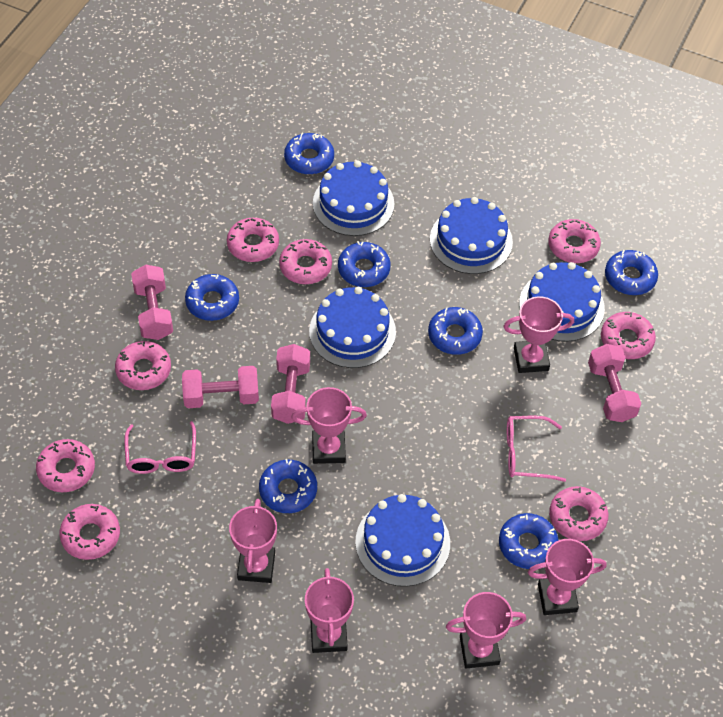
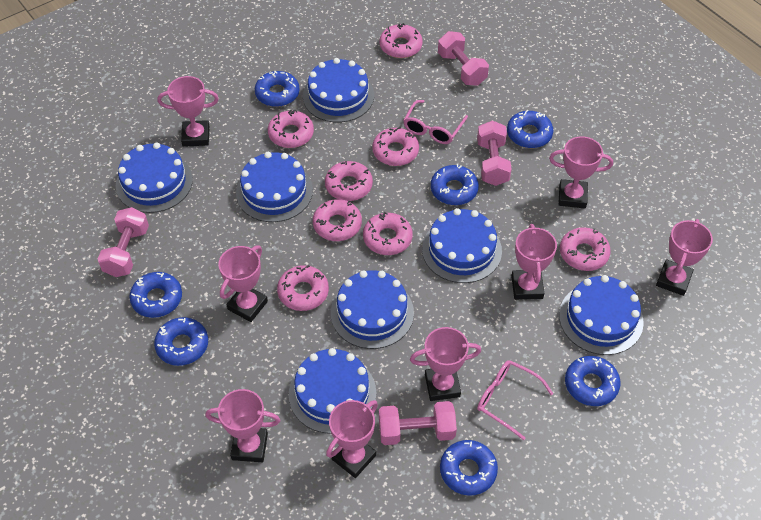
blue cake: 5 -> 7
pink trophy: 6 -> 8

